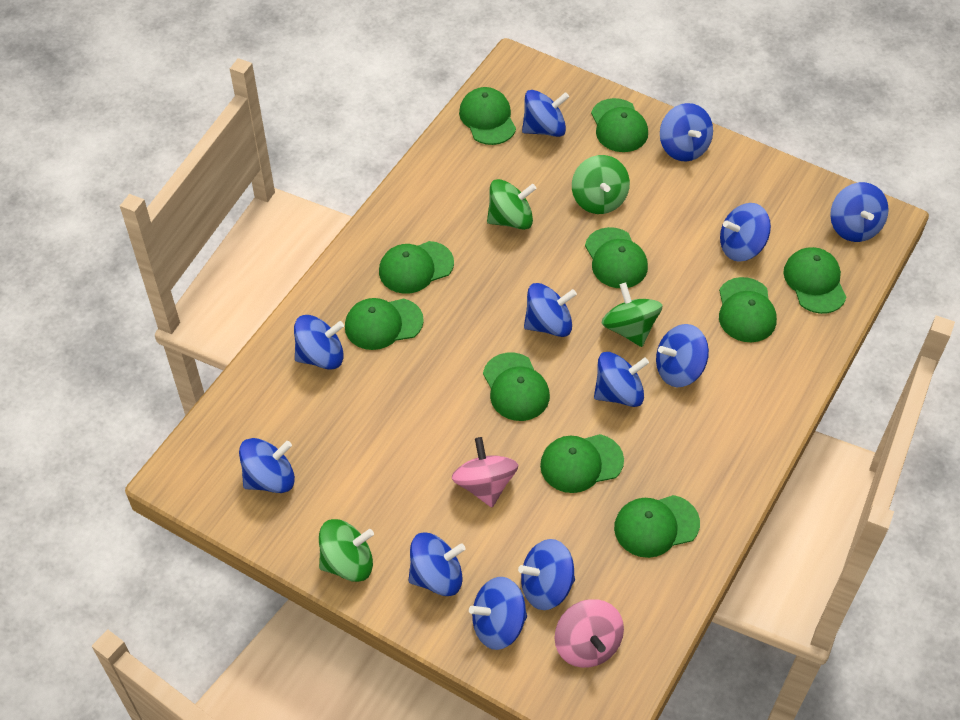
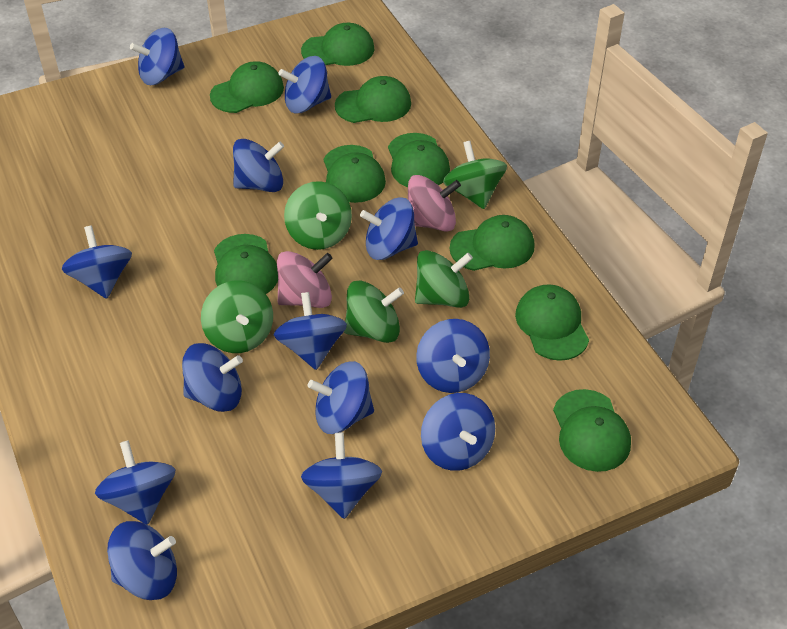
blue spinning top: 12 -> 13
green cap: 10 -> 9
green spinning top: 4 -> 5

